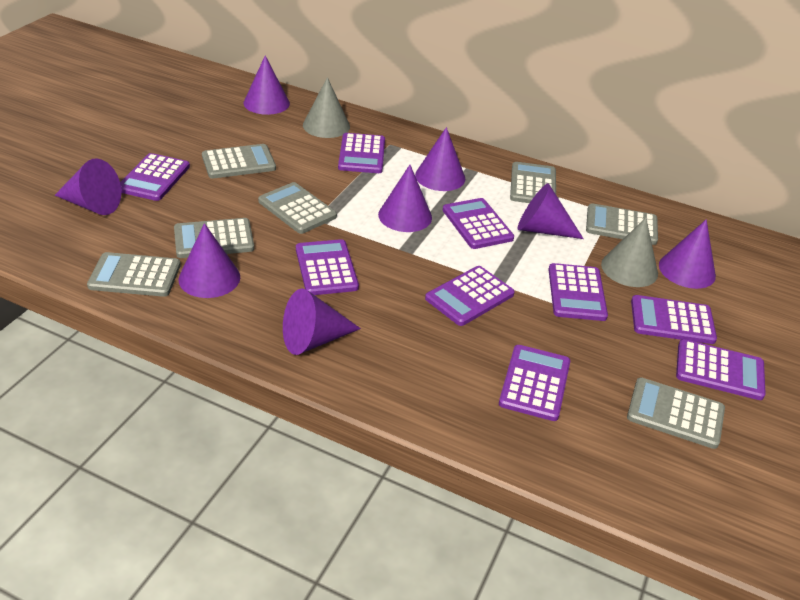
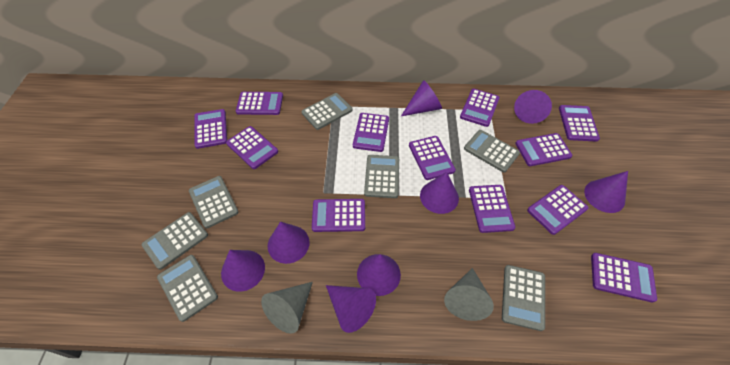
purple calculator: 9 -> 12

